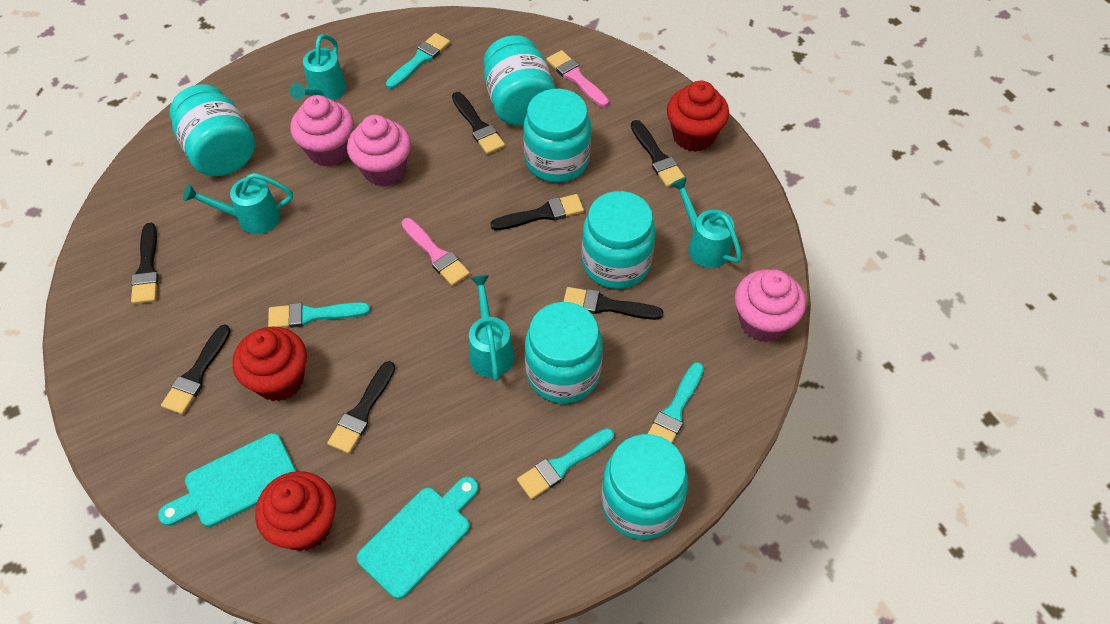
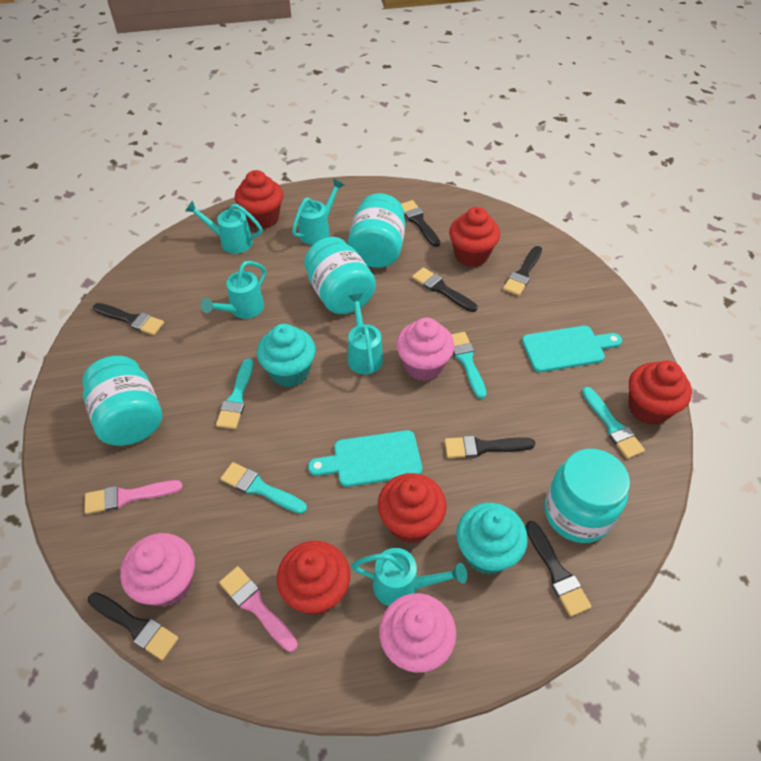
red cupcake: 3 -> 5
turquoise cupcake: 0 -> 2
turquoise jar: 6 -> 4
turquoise watering can: 4 -> 5

